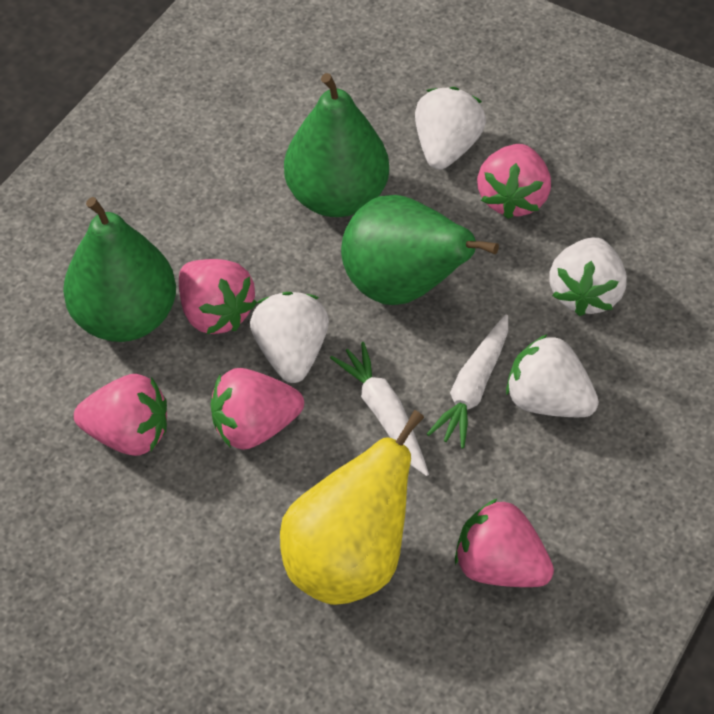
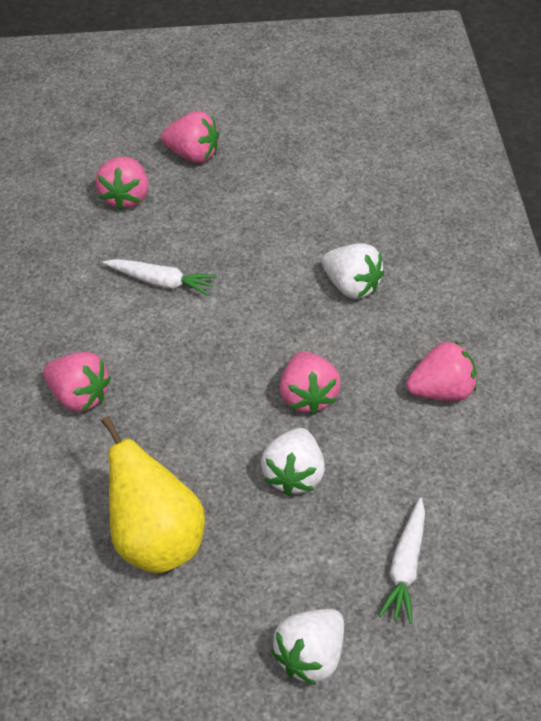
green pear: 3 -> 0
white strawberry: 4 -> 3

